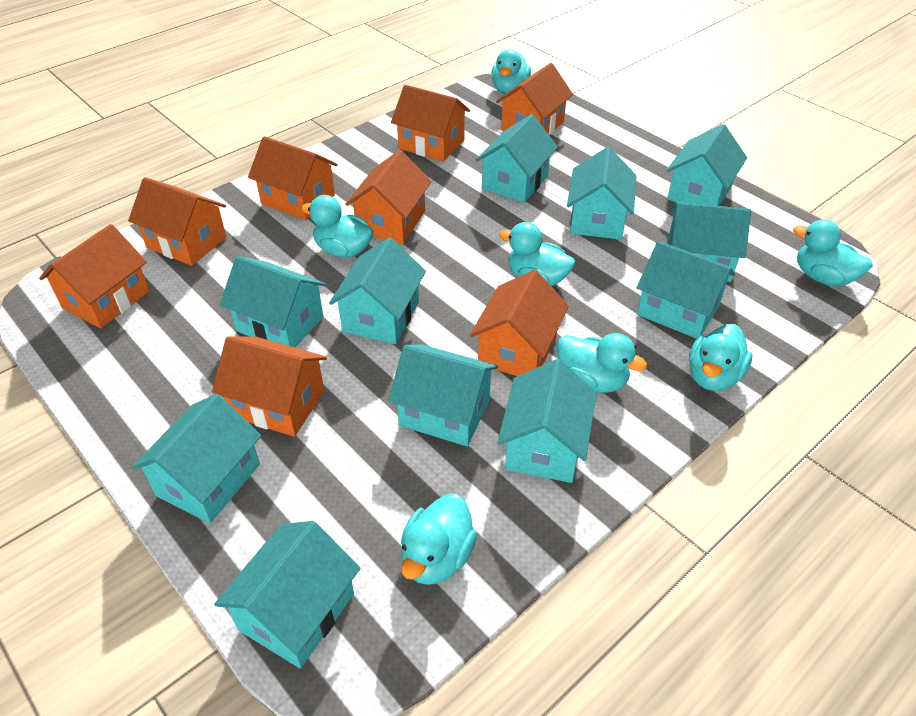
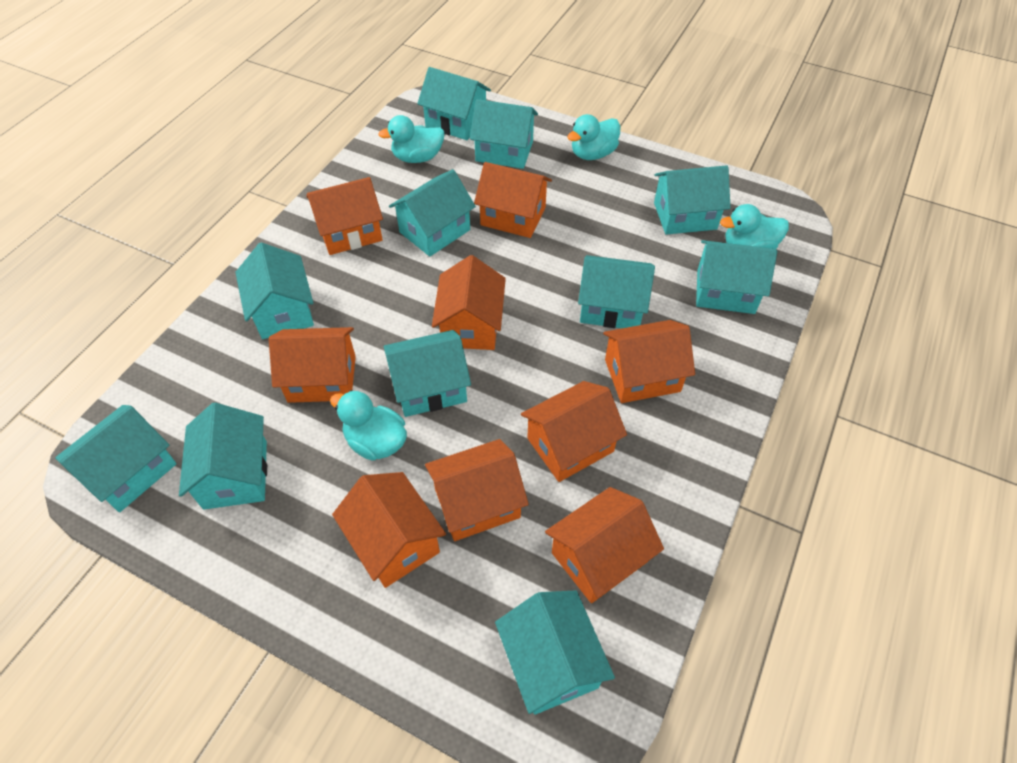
orange house: 8 -> 9
turquoise duck: 7 -> 4

